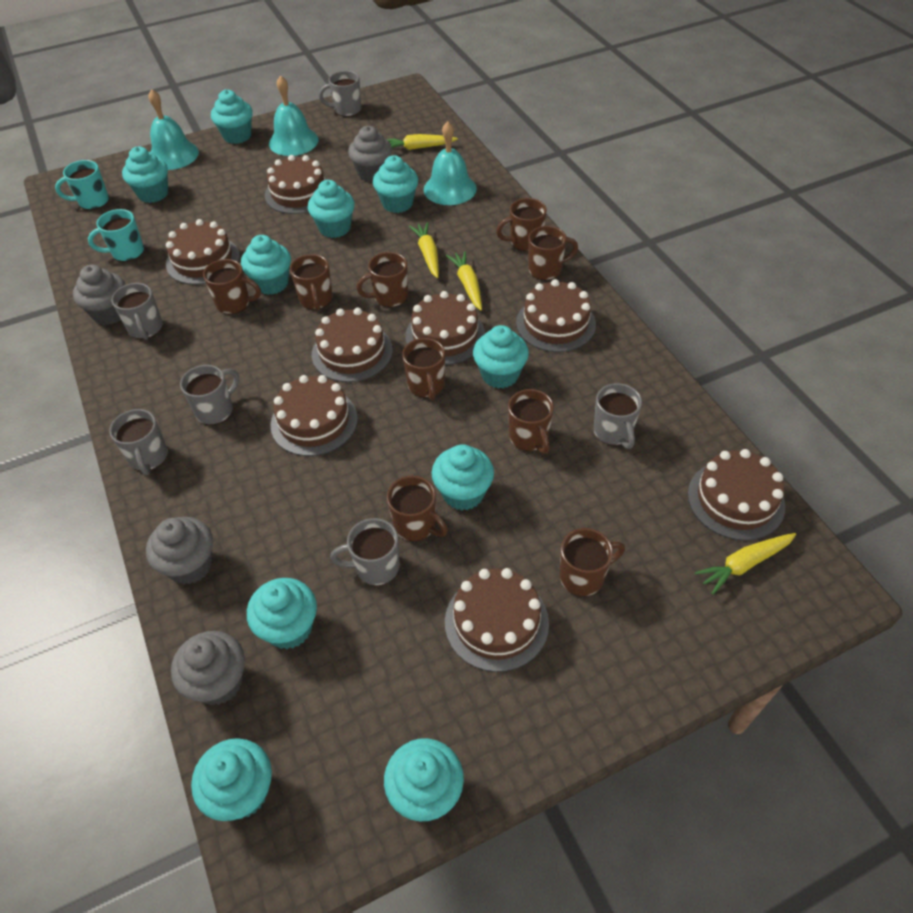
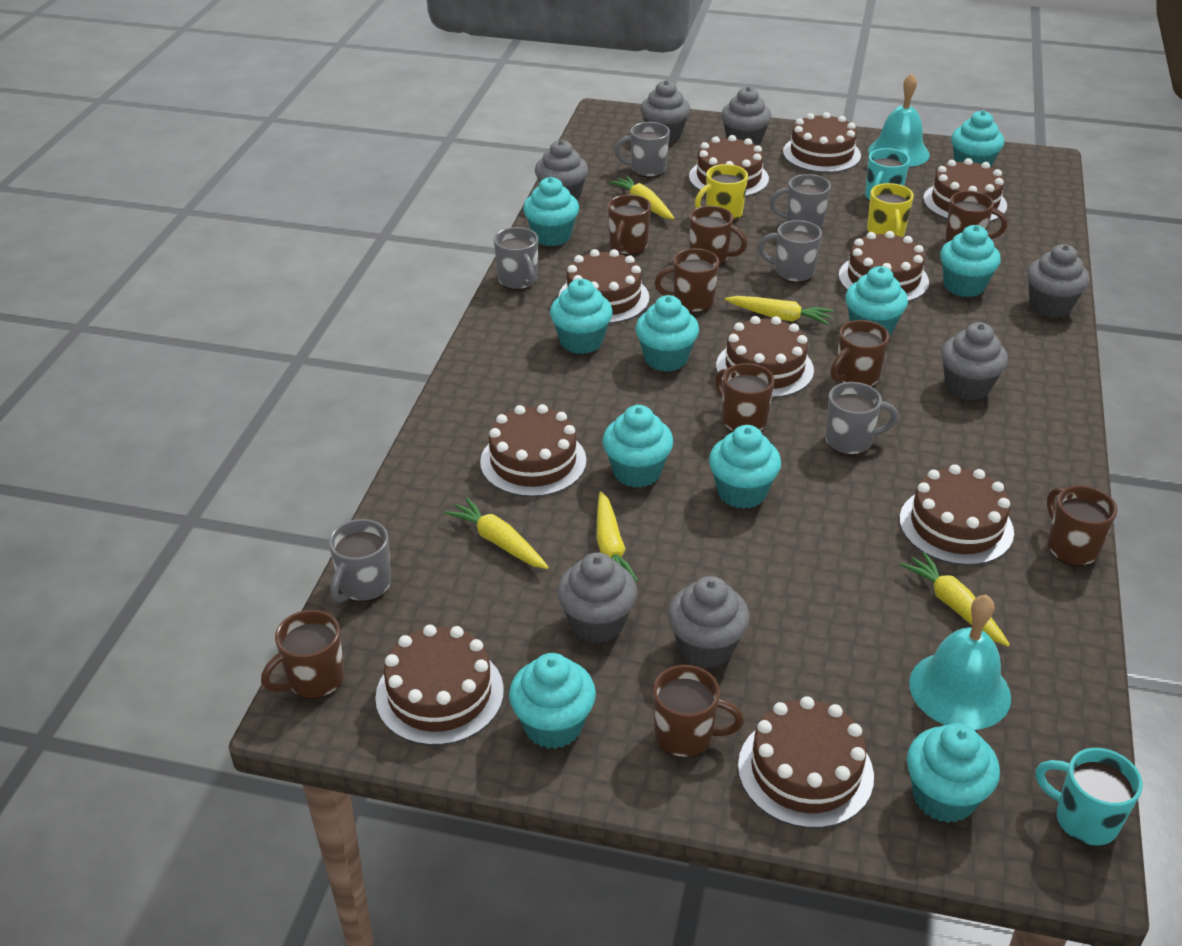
brown cake: 8 -> 10
grey cupcake: 4 -> 7
turquoise bell: 3 -> 2
yellow carrot: 4 -> 5
yellow mug: 0 -> 2

